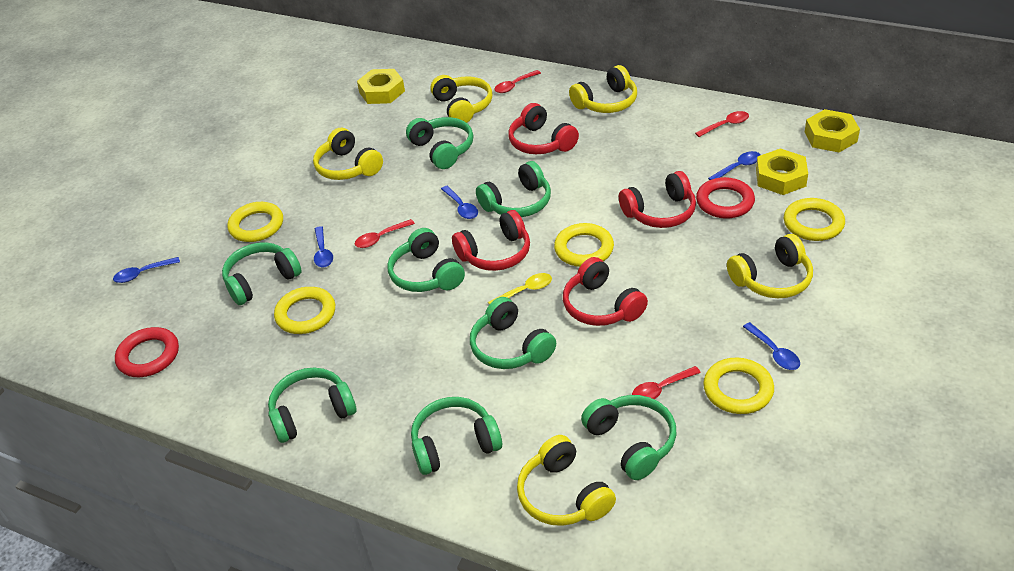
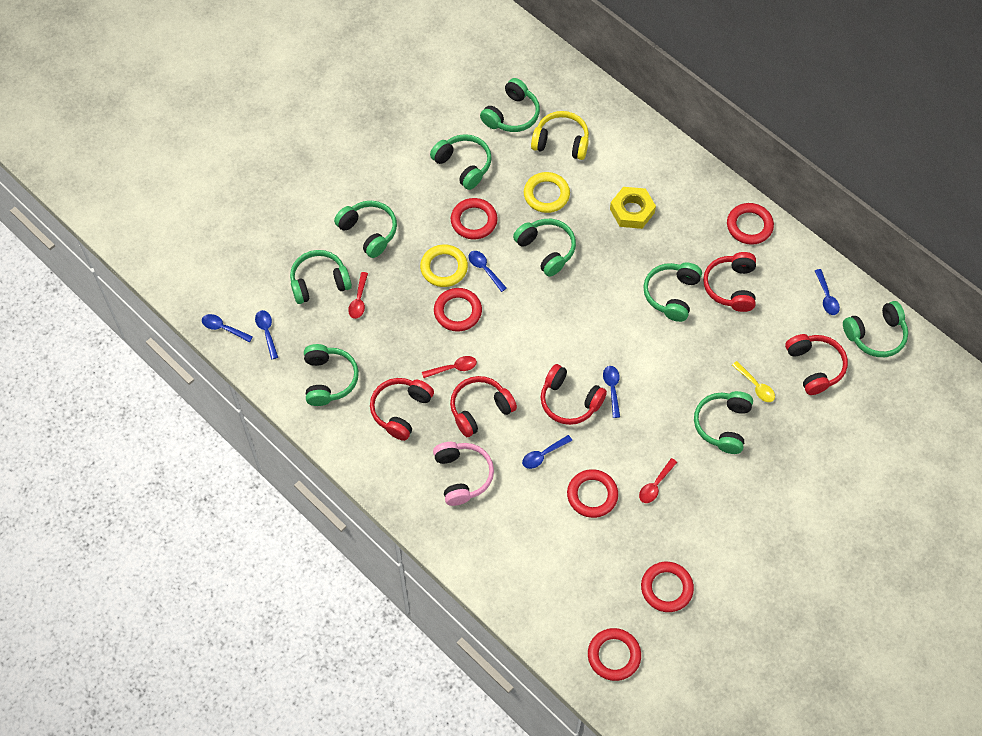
blue spoon: 5 -> 6
green headphones: 8 -> 9
pink headphones: 0 -> 1
red headphones: 4 -> 5
red ring: 2 -> 6
red spoon: 4 -> 3
yellow headphones: 5 -> 1
yellow nut: 3 -> 1
yellow ring: 5 -> 2

